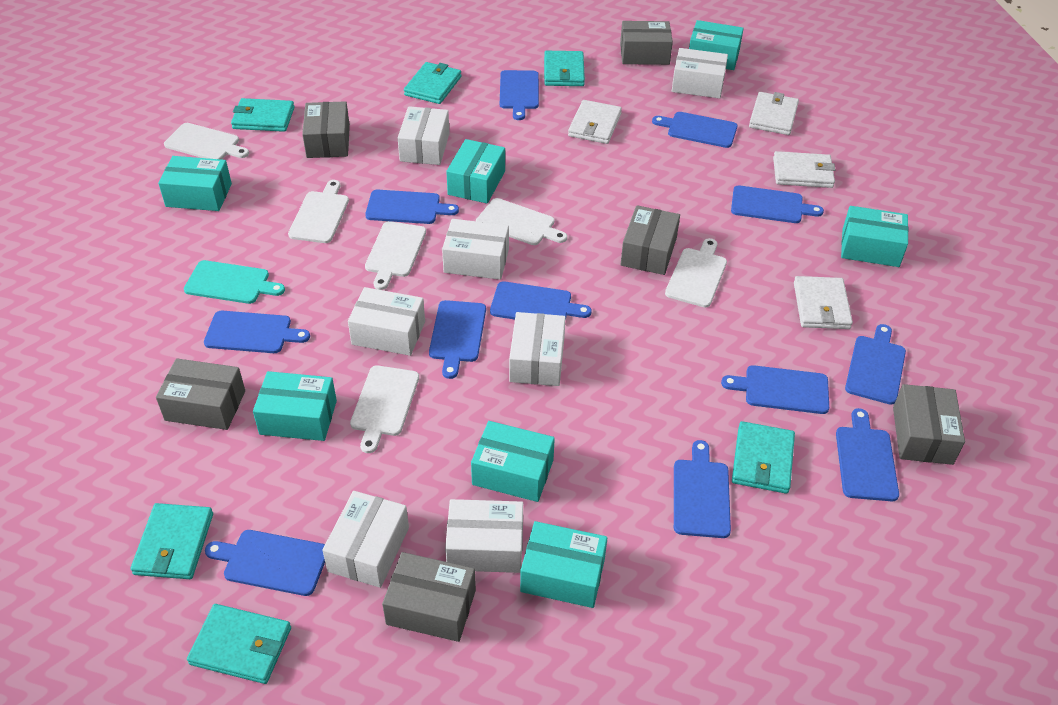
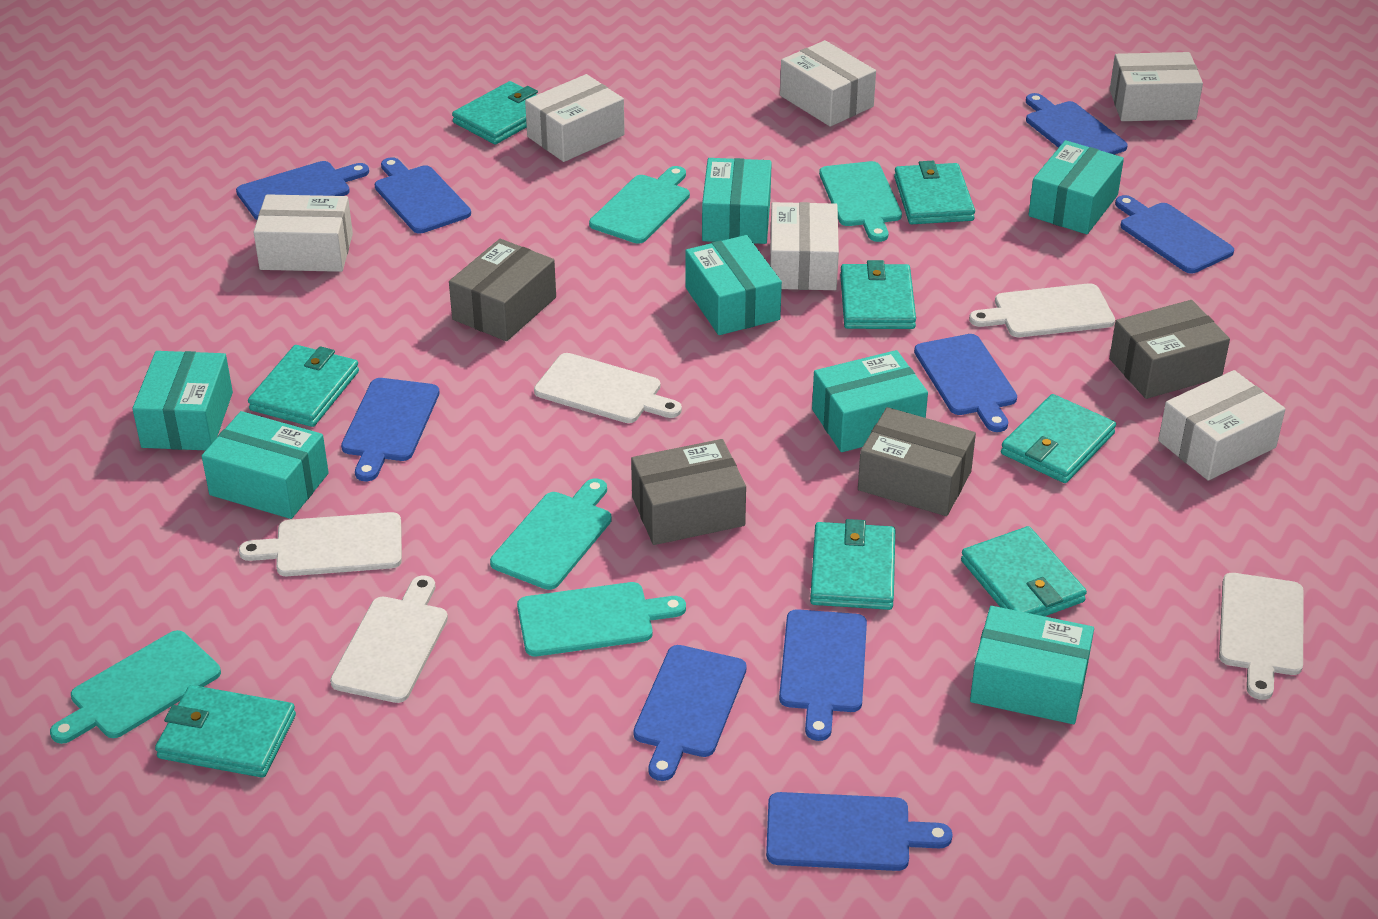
blue cutting board: 12 -> 9
grey box: 6 -> 4
turquoise cutting board: 1 -> 5
turquoise wallet: 6 -> 8
white box: 7 -> 6
white cutting board: 6 -> 5
white wallet: 4 -> 0

